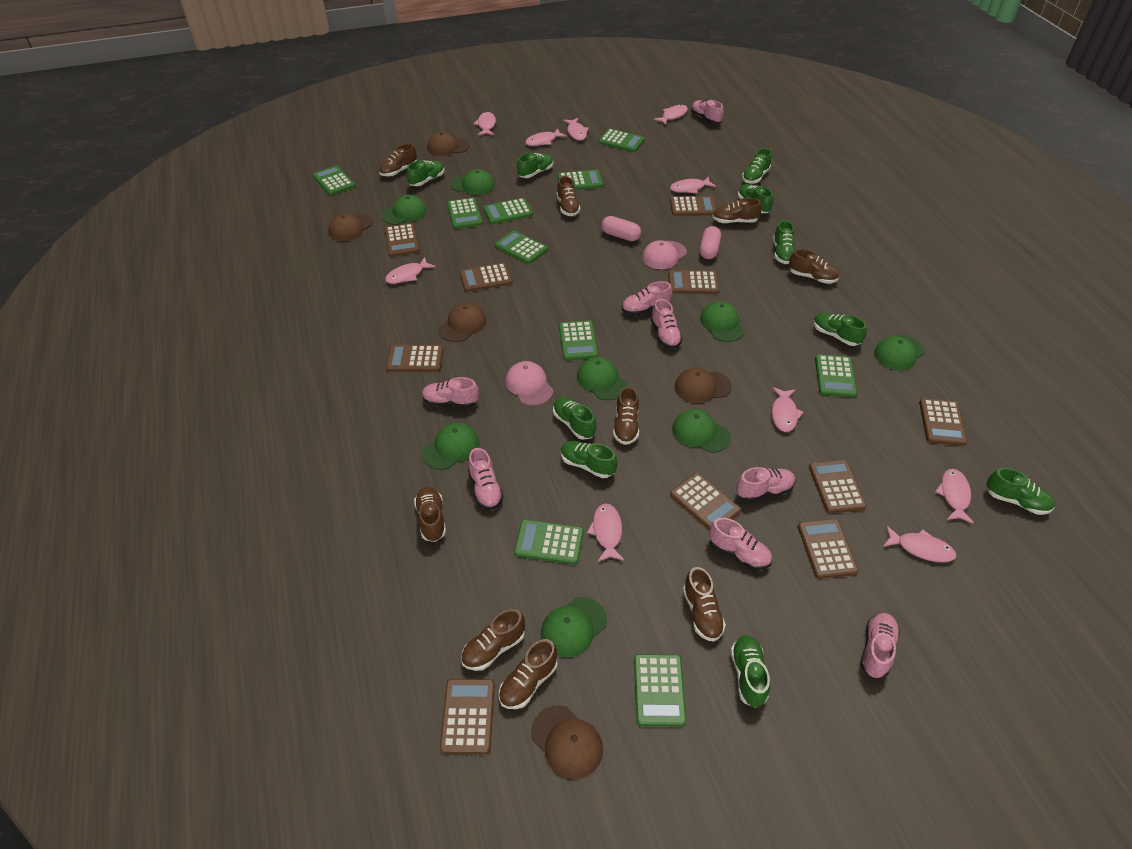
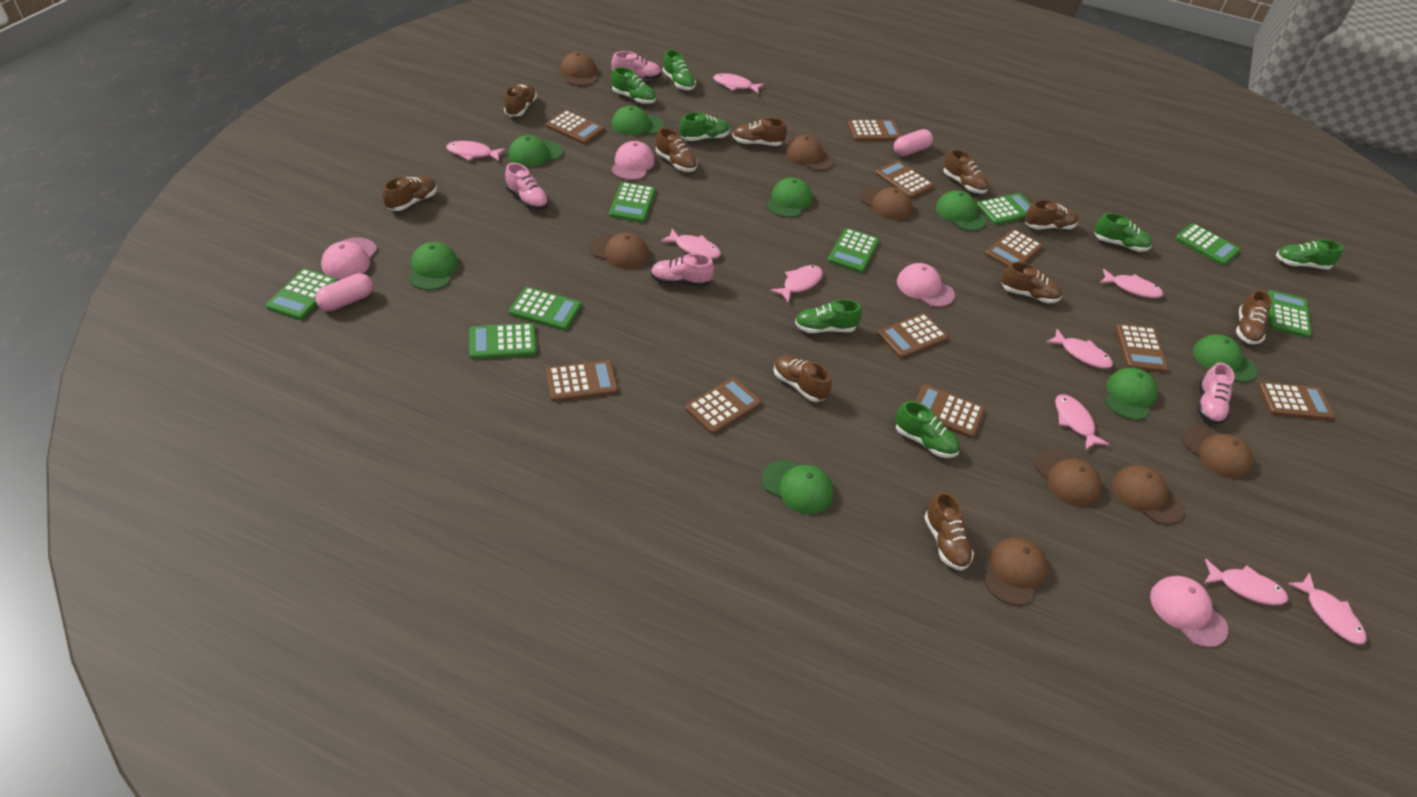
brown cap: 5 -> 8
brown shoe: 9 -> 10
green calculator: 10 -> 8
green shoe: 10 -> 7
pink cap: 2 -> 4
pink fish: 10 -> 9
pink shoe: 8 -> 4

